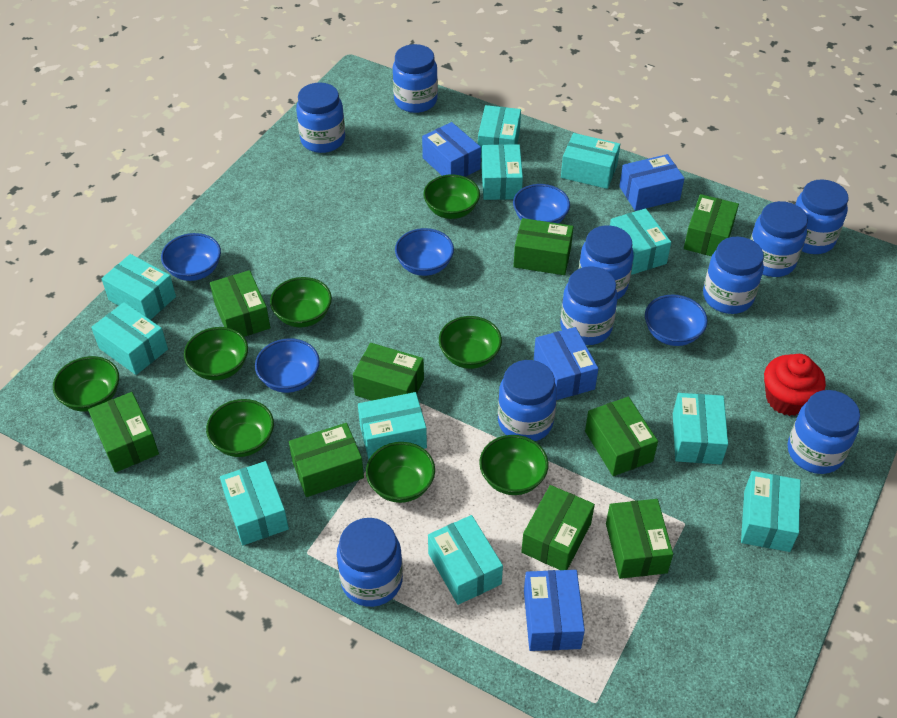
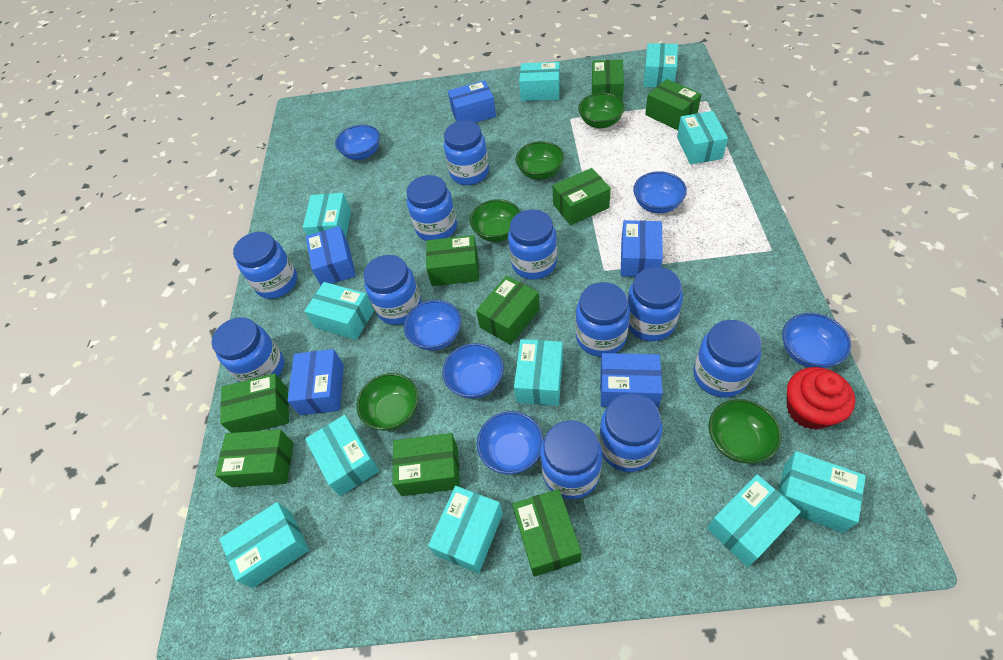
blue bowl: 5 -> 6
blue box: 4 -> 5
blue jar: 10 -> 11
green bowl: 8 -> 5

